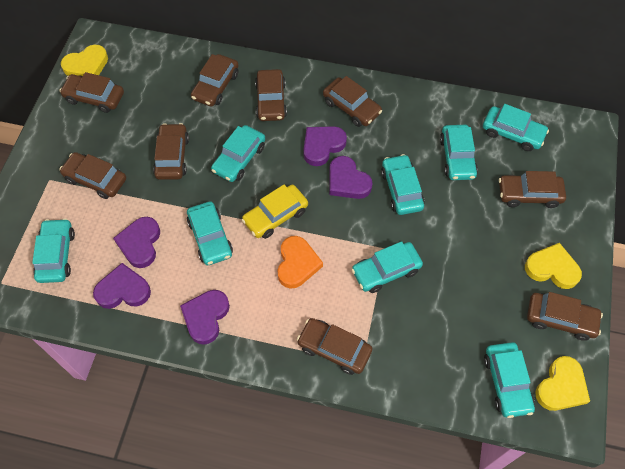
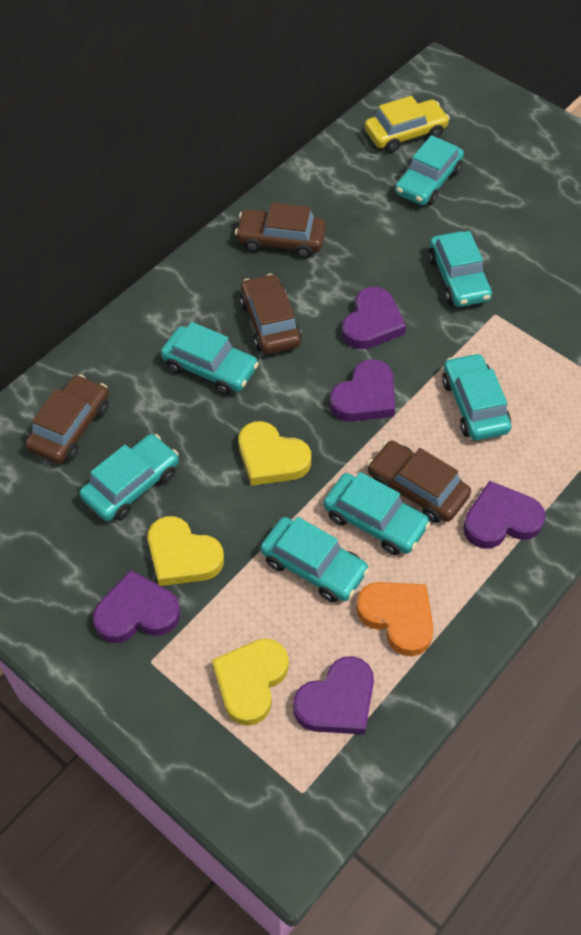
brown car: 9 -> 4
turquoise car: 8 -> 7

